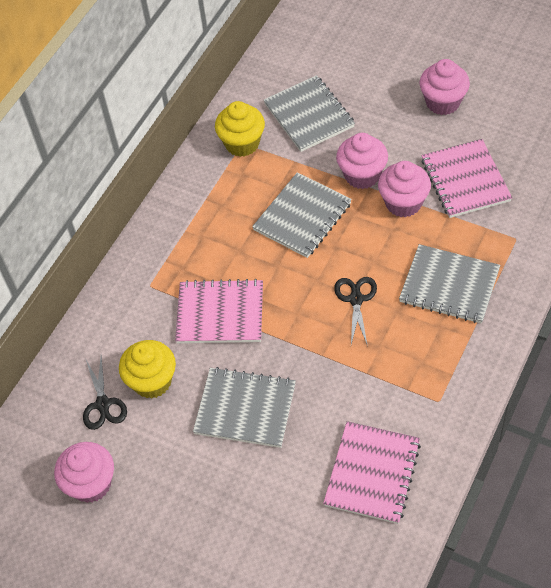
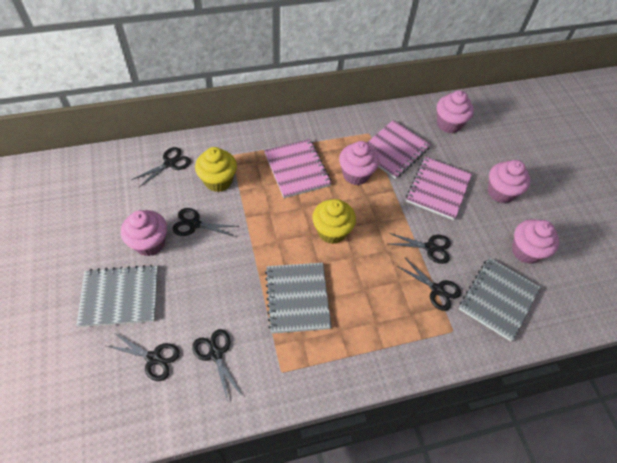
black scissors: 2 -> 6
grey notebook: 4 -> 3
pink cupcake: 4 -> 5

